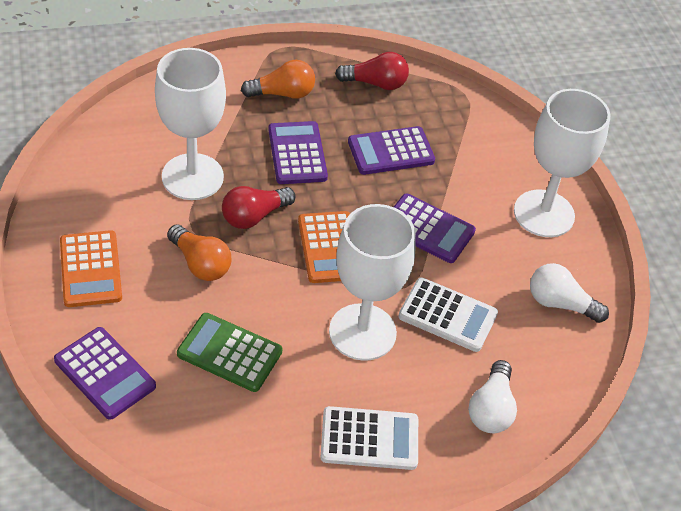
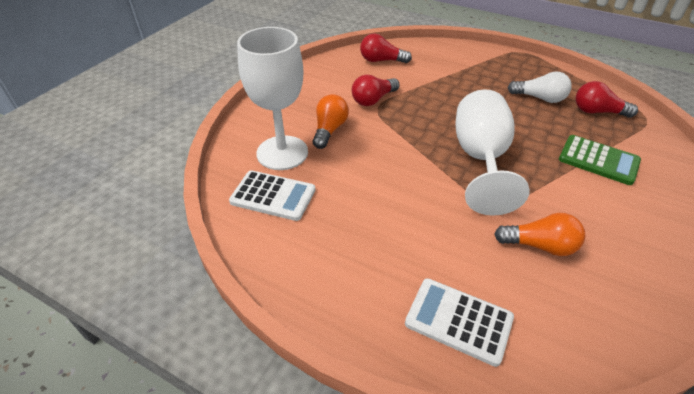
orange calculator: 2 -> 0
purple calculator: 4 -> 0
red light bulb: 2 -> 3
white goblet: 3 -> 2
white light bulb: 2 -> 1

